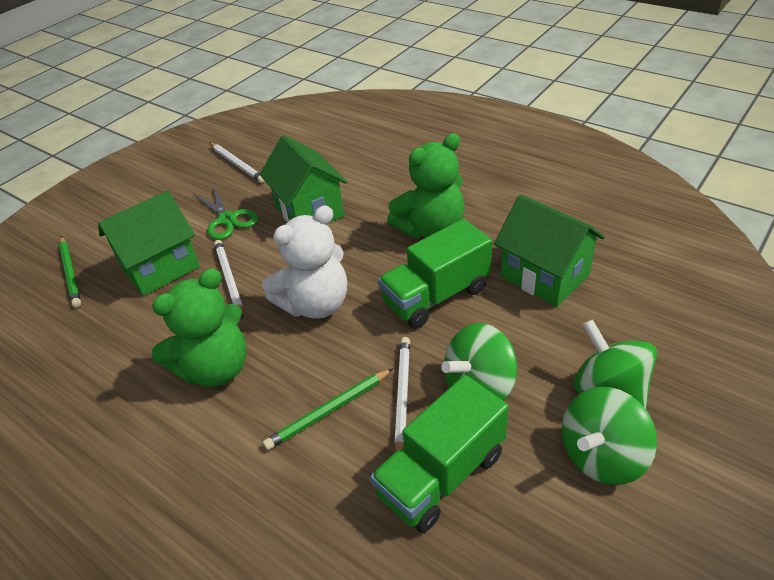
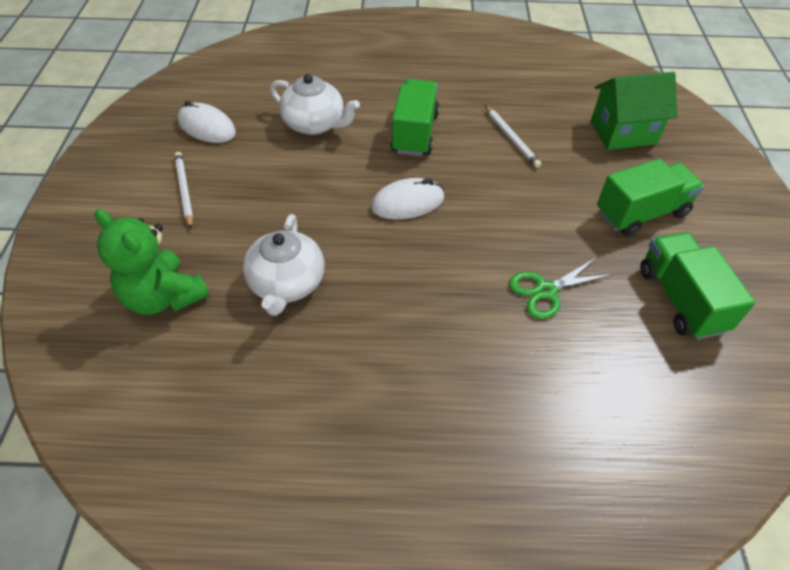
green house: 3 -> 1
green pencil: 2 -> 0
green spinning top: 3 -> 0
green teddy bear: 2 -> 1
green truck: 2 -> 3
white mouse: 0 -> 2
white pencil: 3 -> 2
white teapot: 0 -> 2
white teddy bear: 1 -> 0

